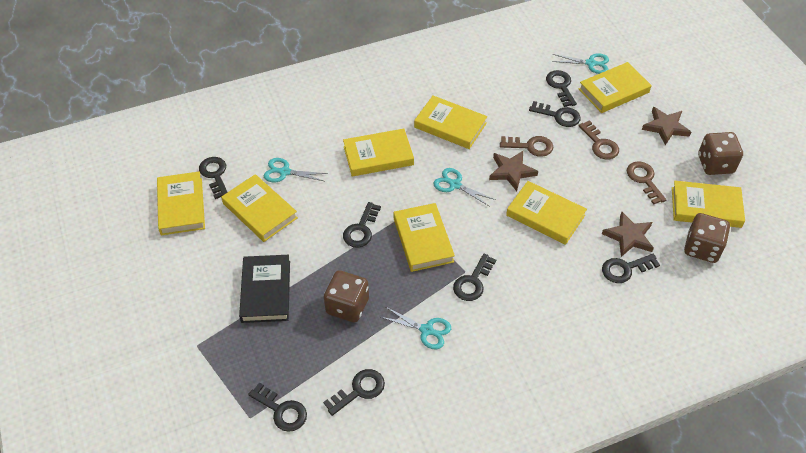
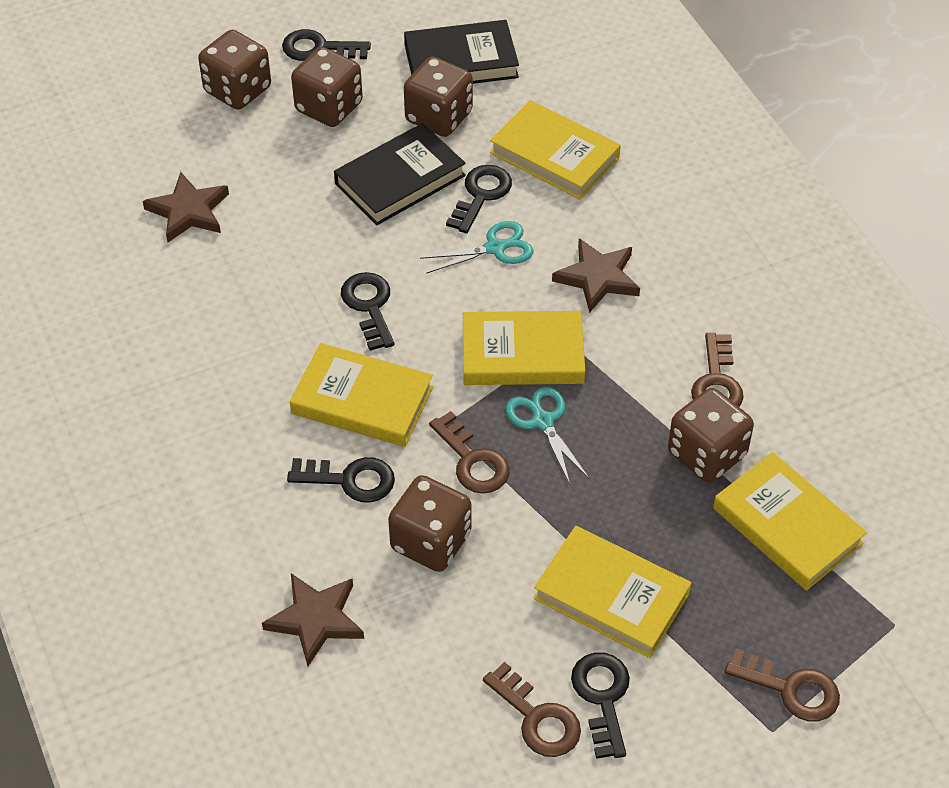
black book: 1 -> 2
black key: 8 -> 5
brown dice: 3 -> 5
brown key: 3 -> 4
turquoise scissors: 4 -> 2
yellow book: 8 -> 5

